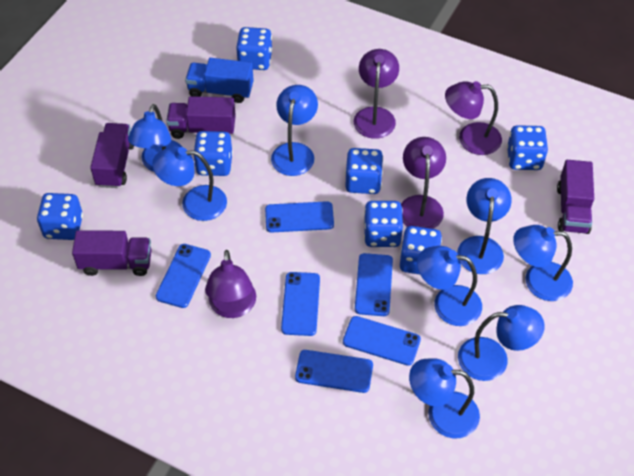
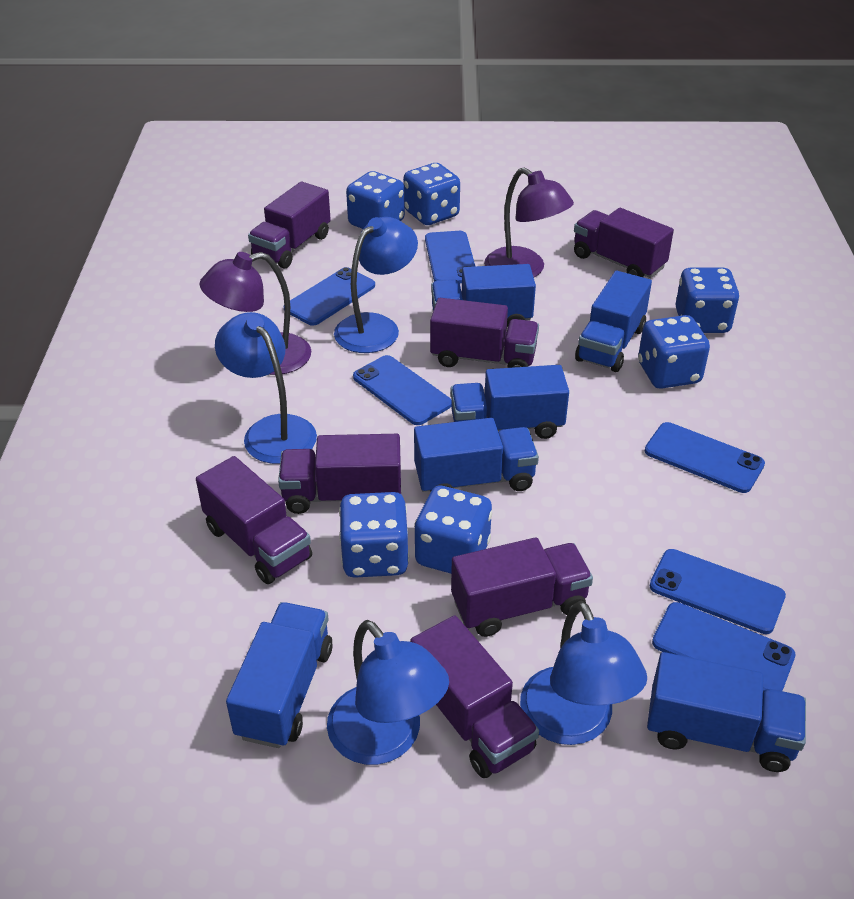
blue dice: 7 -> 6
blue lamp: 8 -> 4
blue truck: 1 -> 6
purple lamp: 4 -> 2
purple truck: 4 -> 7

